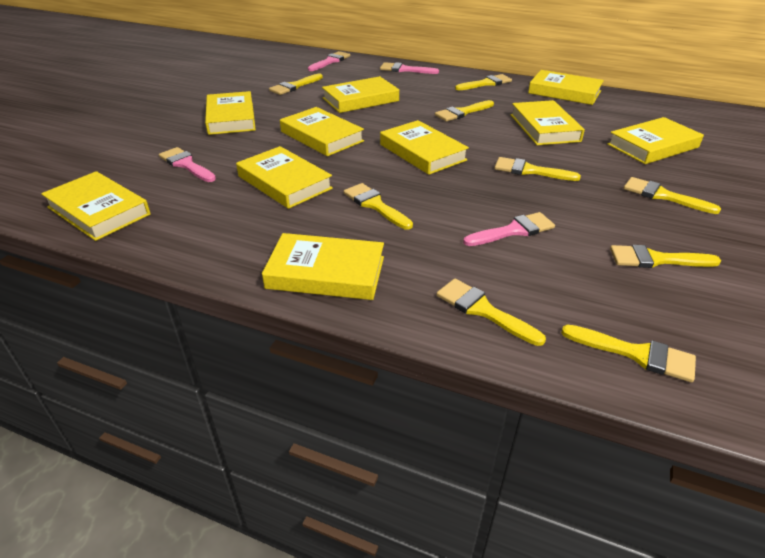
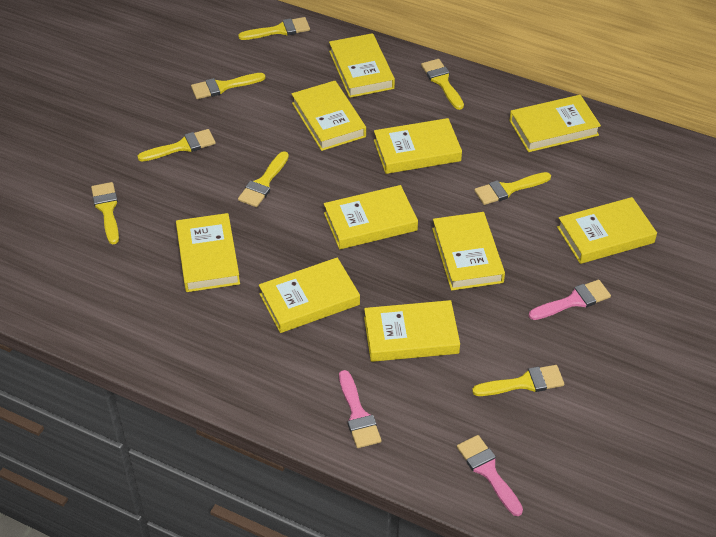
pink brush: 4 -> 3
yellow brush: 9 -> 8

